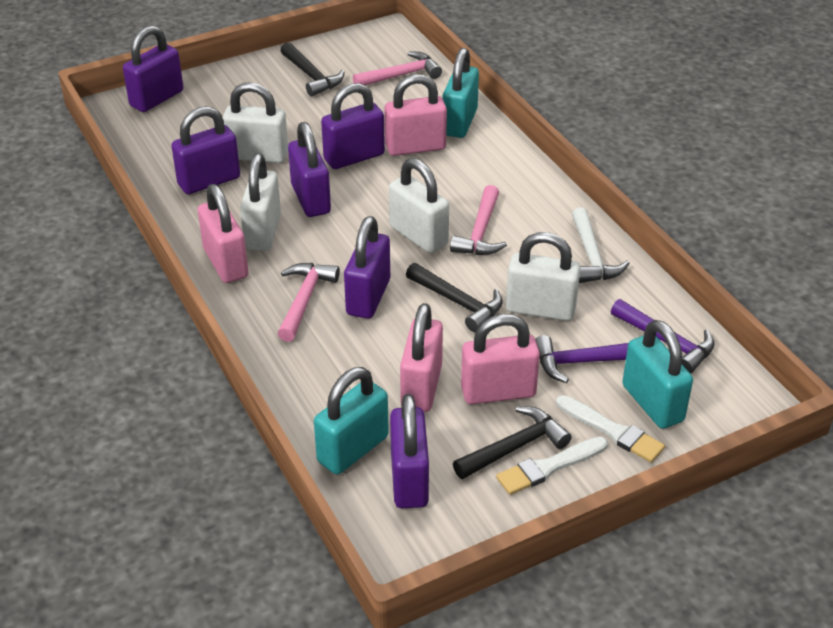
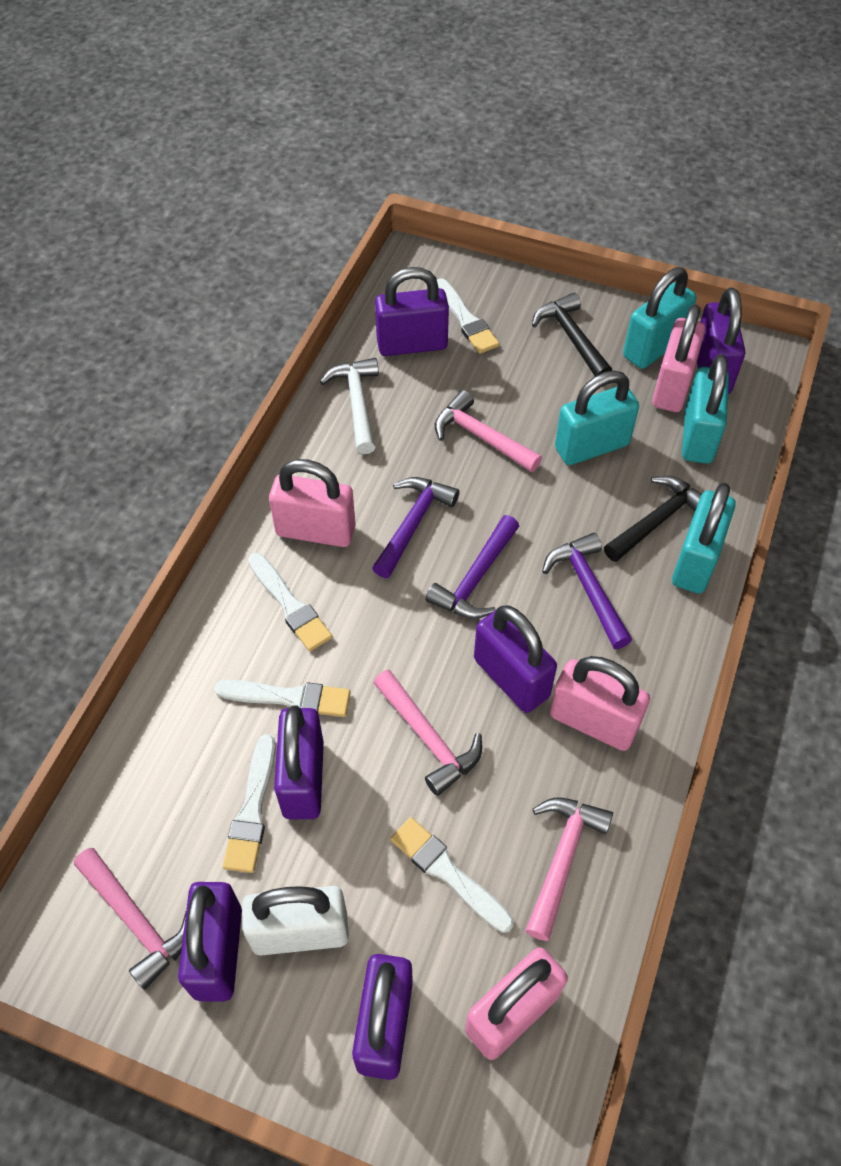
black hammer: 3 -> 2
pink hammer: 3 -> 4
purple hammer: 2 -> 3
turquoise padlock: 3 -> 4
white brush: 2 -> 5
white padlock: 4 -> 1

